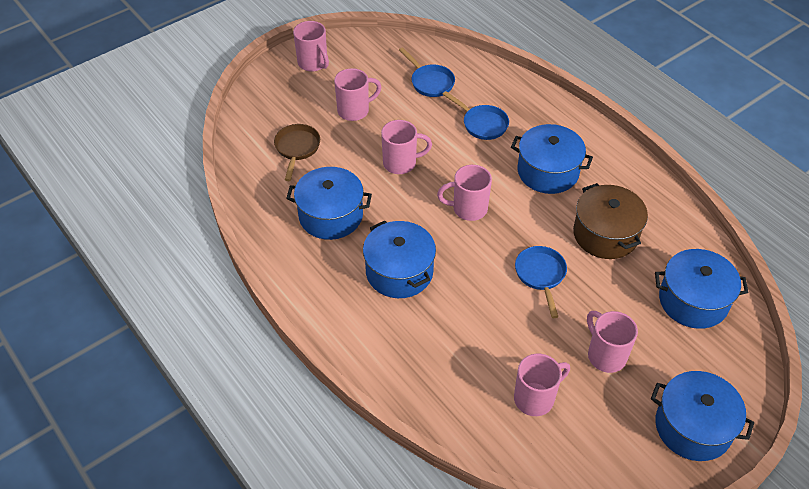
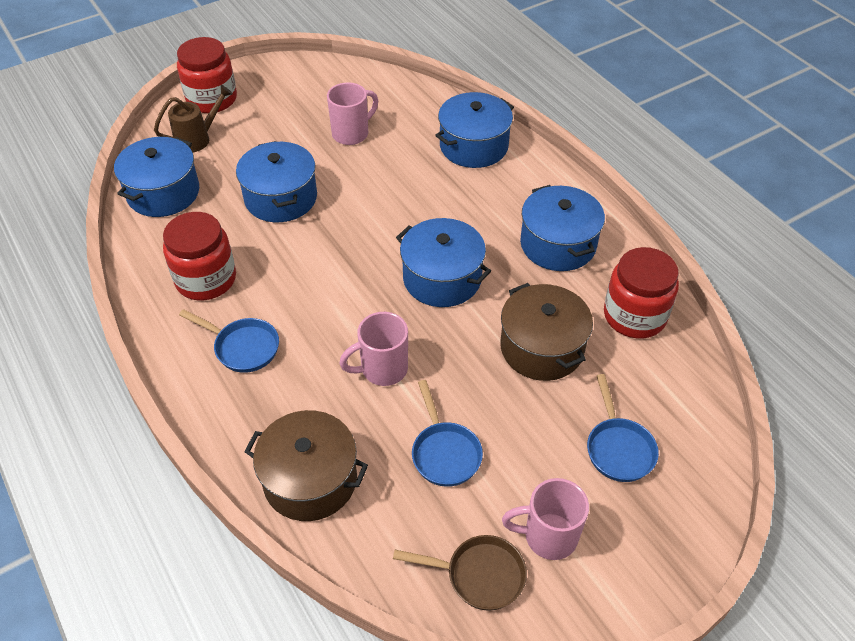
brown pot: 1 -> 2
brown watering can: 0 -> 1
pink mug: 6 -> 3
red jar: 0 -> 3

